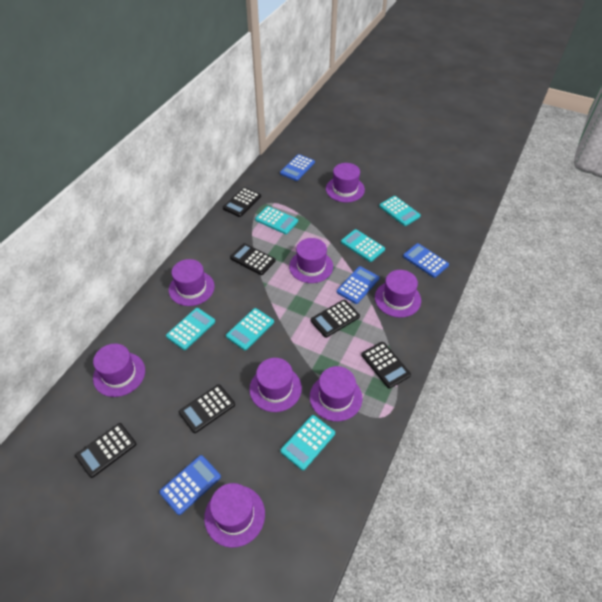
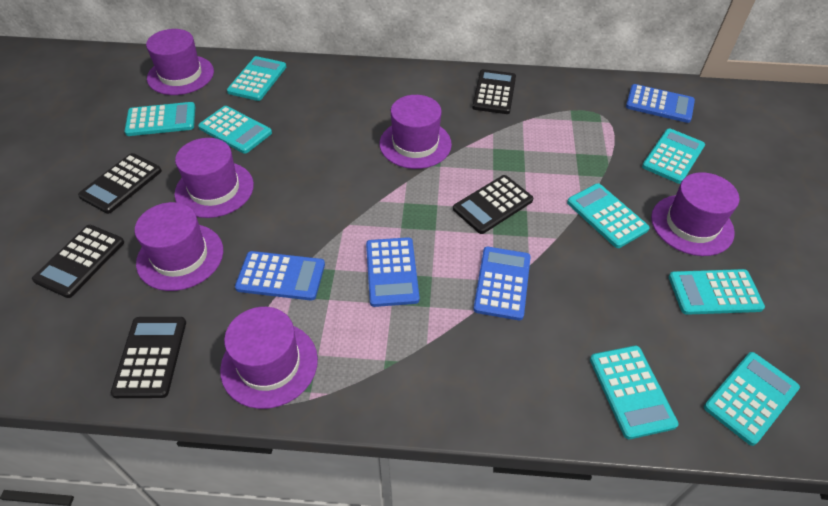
black calculator: 6 -> 5
purple hat: 8 -> 6
turquoise calculator: 6 -> 8

